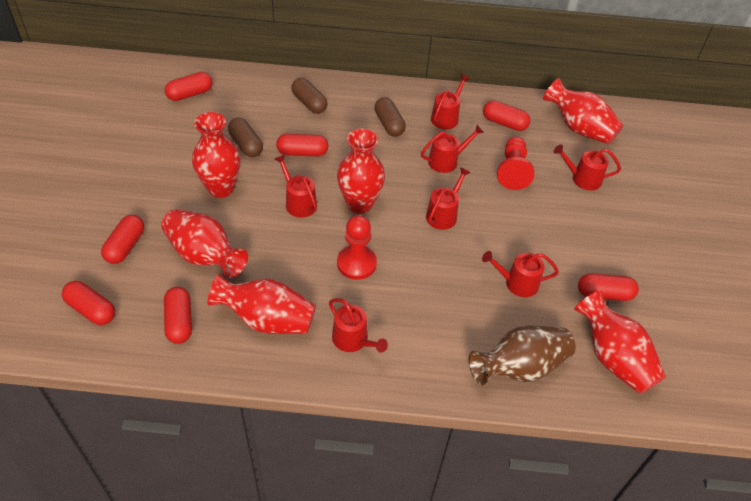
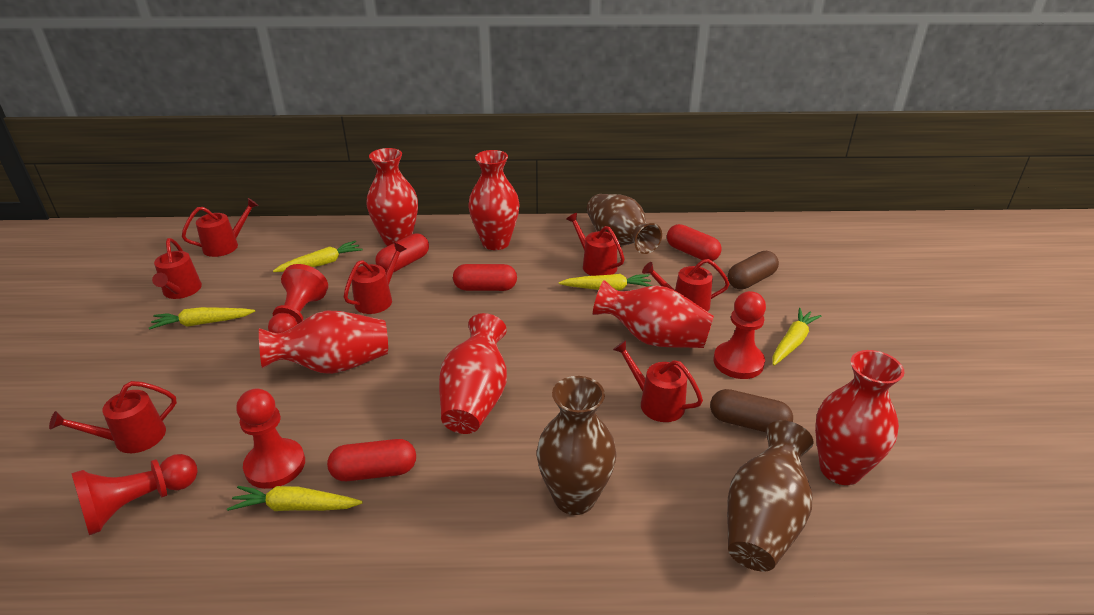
brown capsule: 3 -> 2
brown vase: 1 -> 3
red capsule: 7 -> 4
red pawn: 2 -> 4
yellow carrot: 0 -> 5

